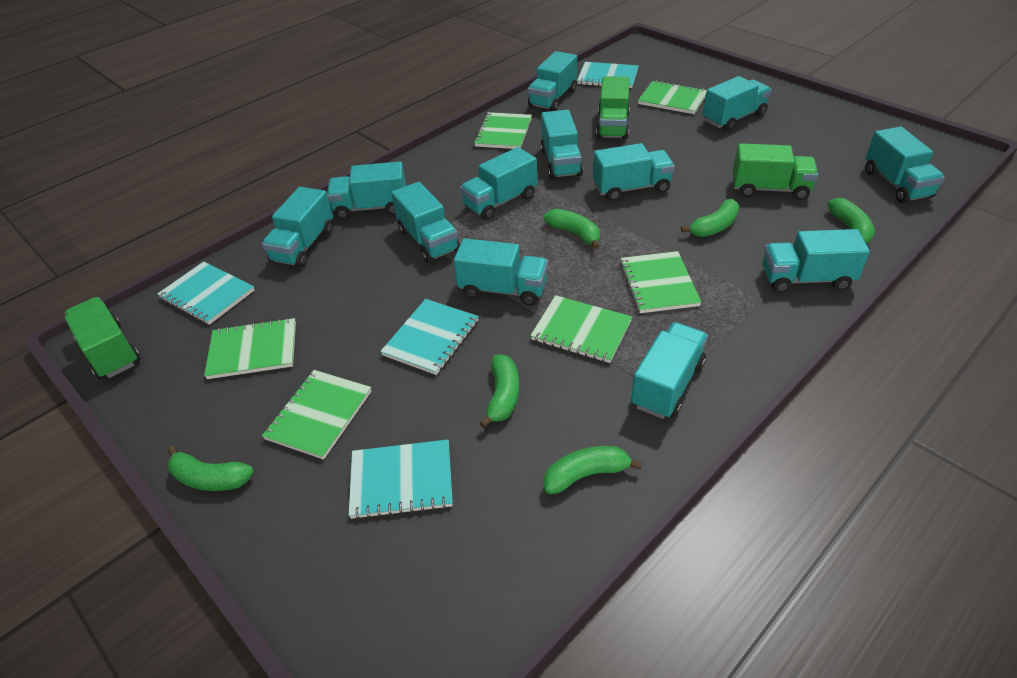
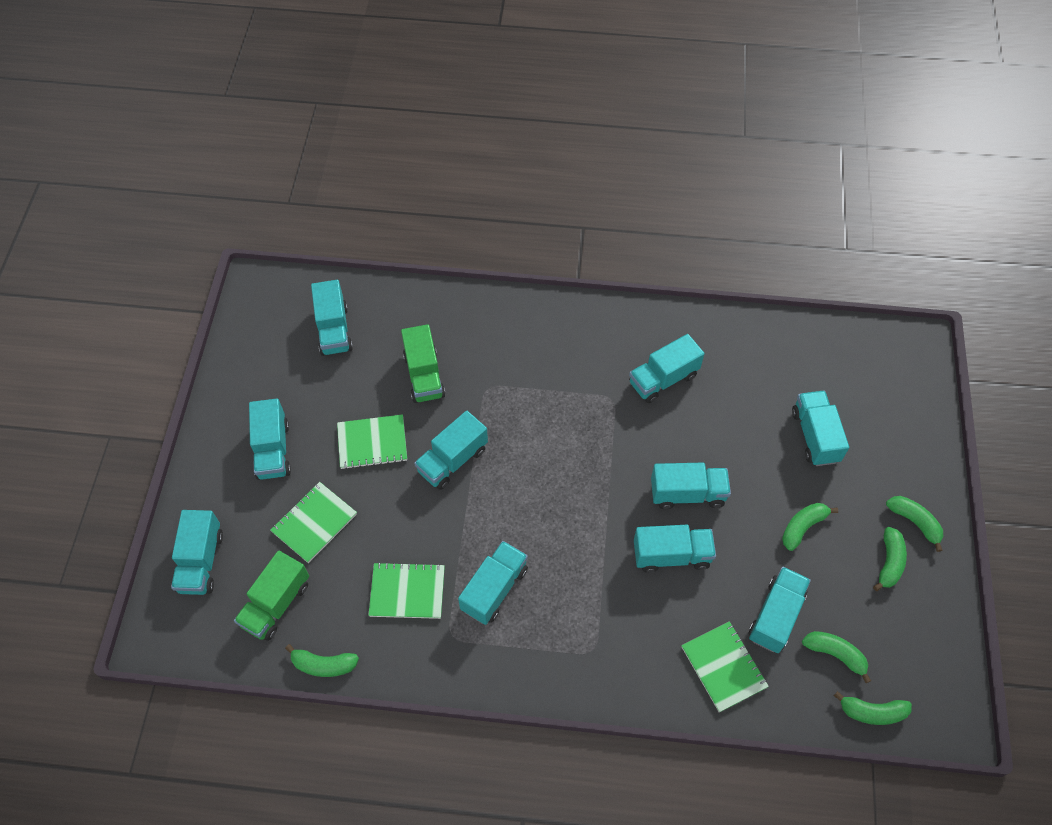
green notebook: 6 -> 4
green truck: 3 -> 2
turquoise notebook: 4 -> 0
turquoise truck: 12 -> 10

